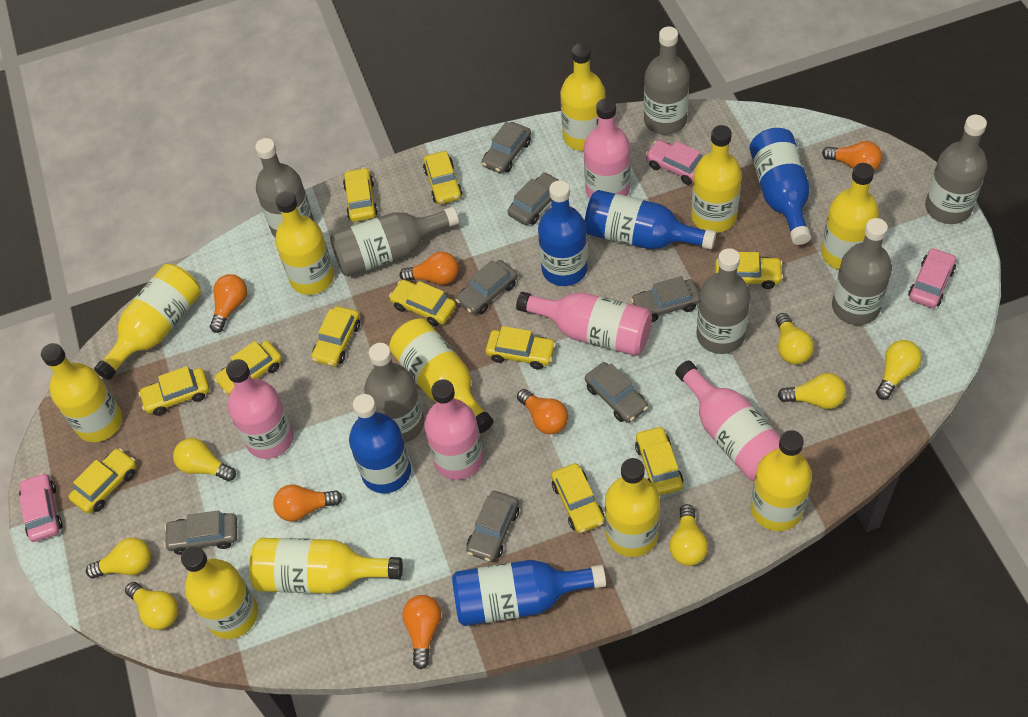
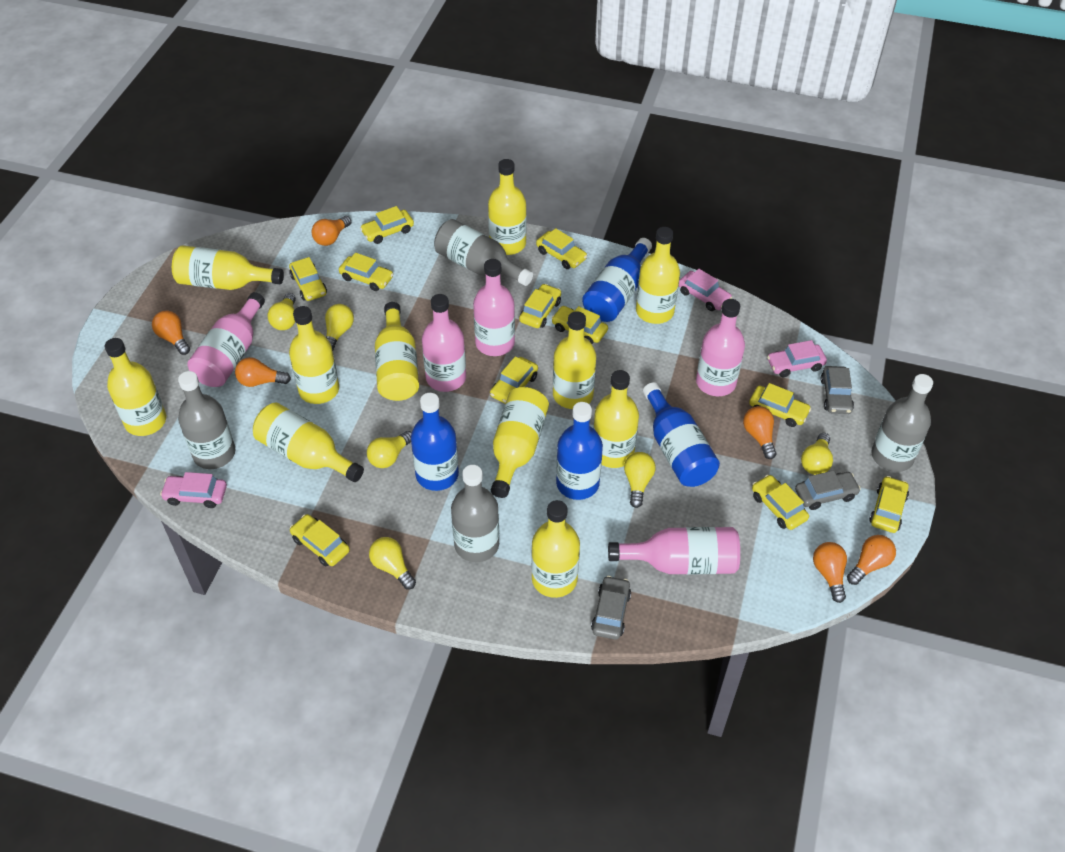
blue bottle: 5 -> 4
grey bottle: 7 -> 4
grey car: 7 -> 3
yellow light bulb: 7 -> 6

